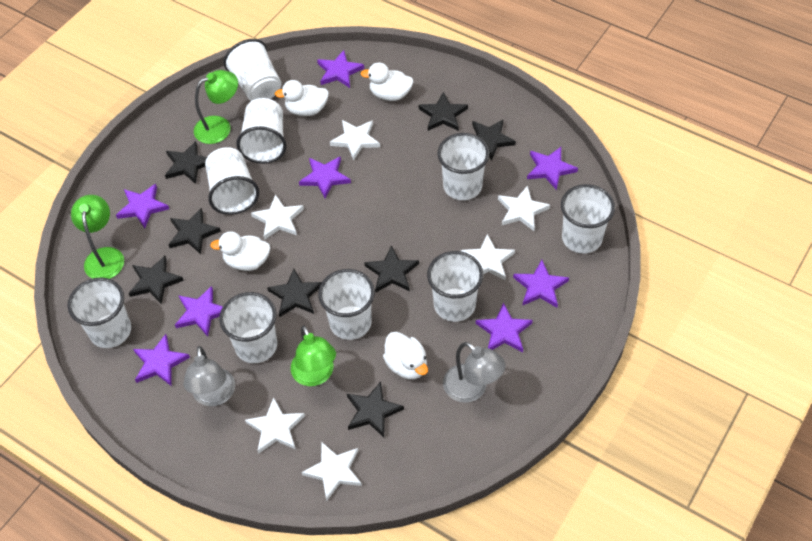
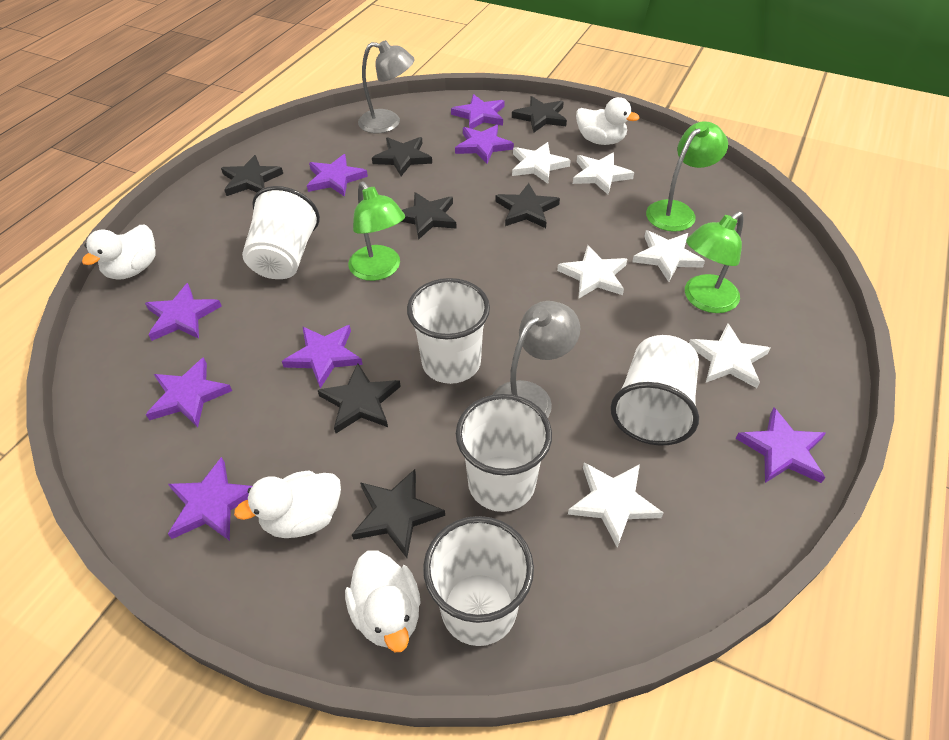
black star: 8 -> 7
white cup: 9 -> 5

